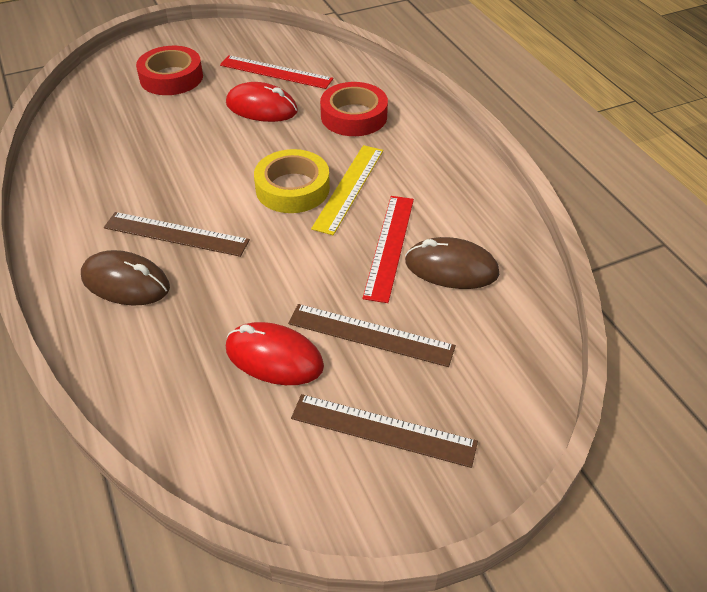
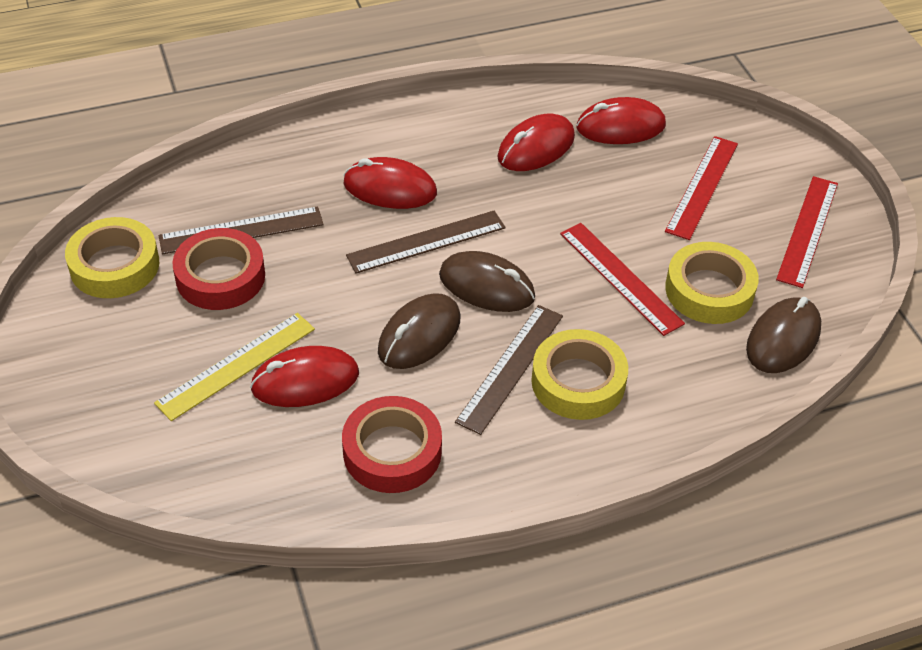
brown mouse: 2 -> 3
red mouse: 2 -> 4
red ruler: 2 -> 3
yellow tape: 1 -> 3

